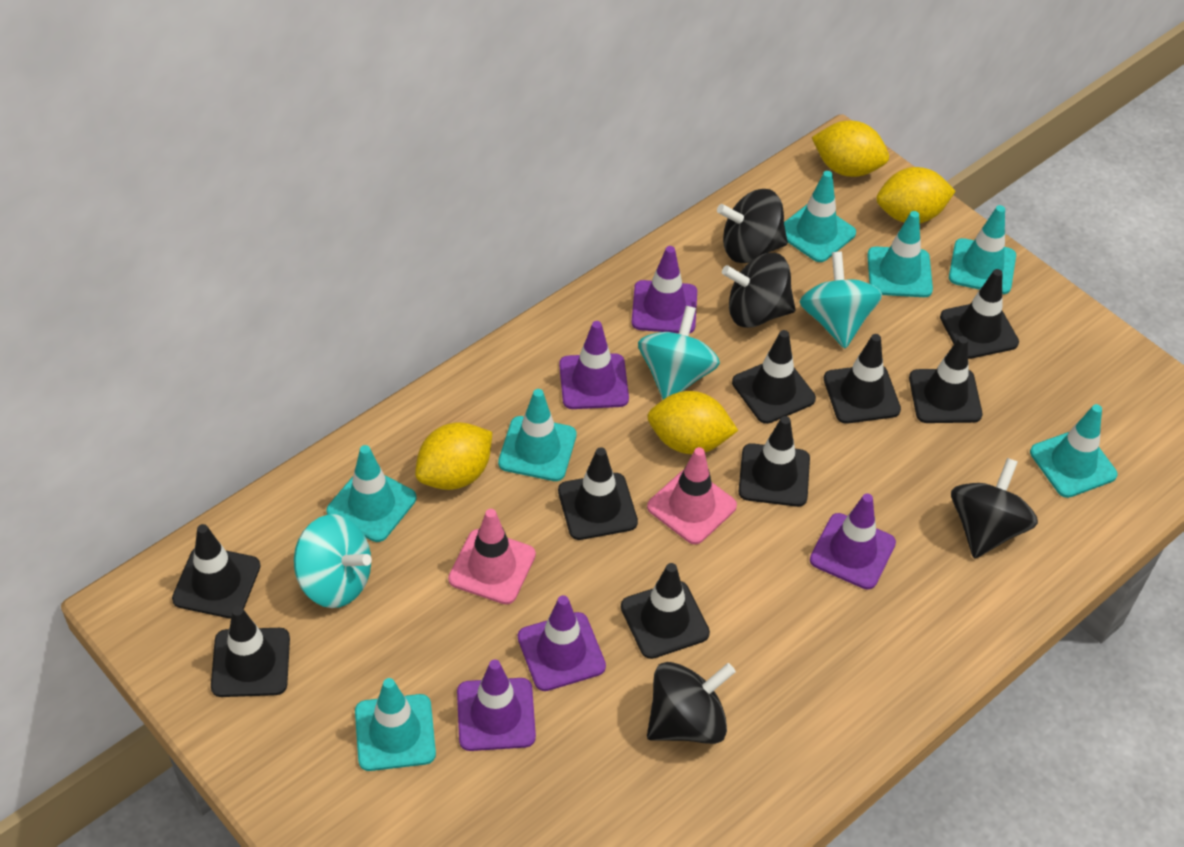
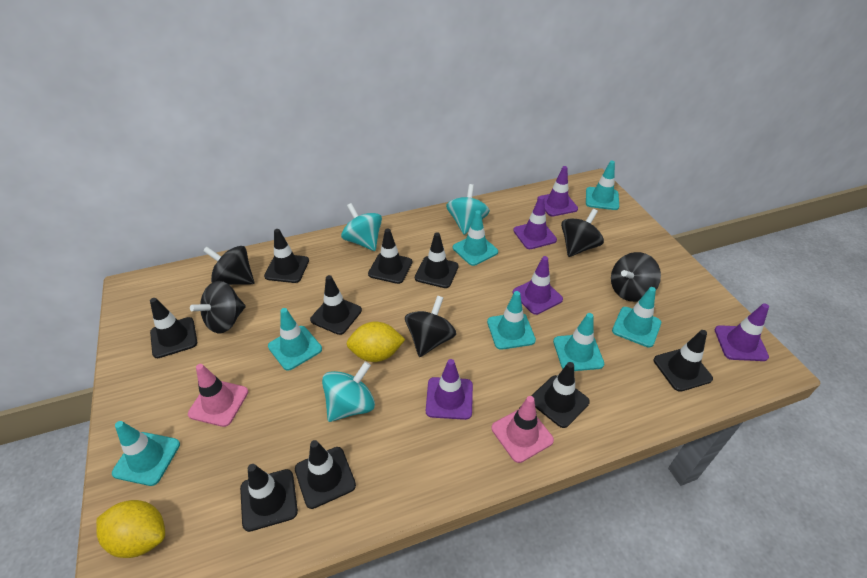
black spinning top: 4 -> 5
yellow lemon: 4 -> 2

